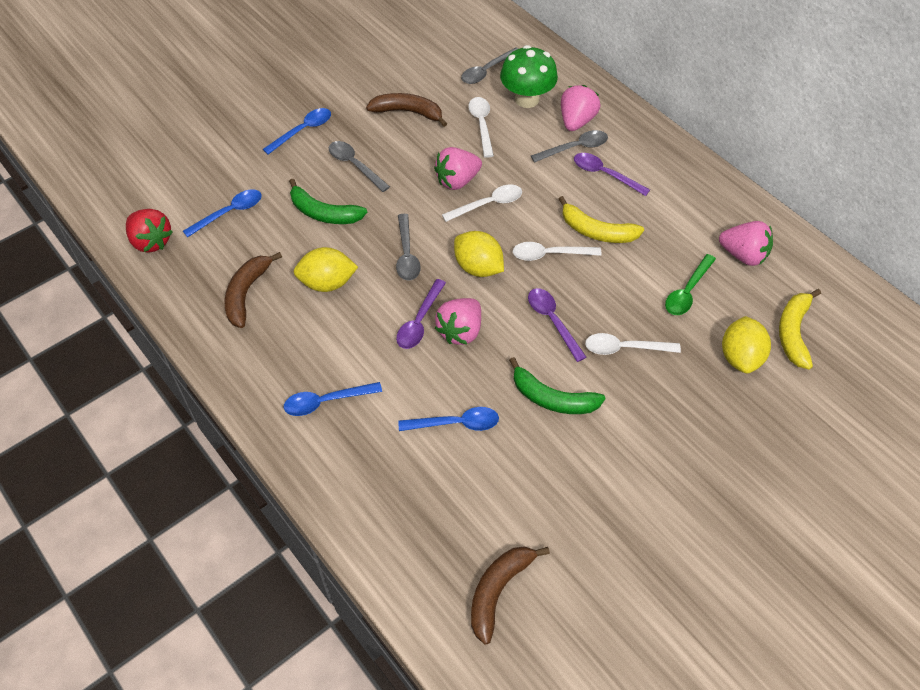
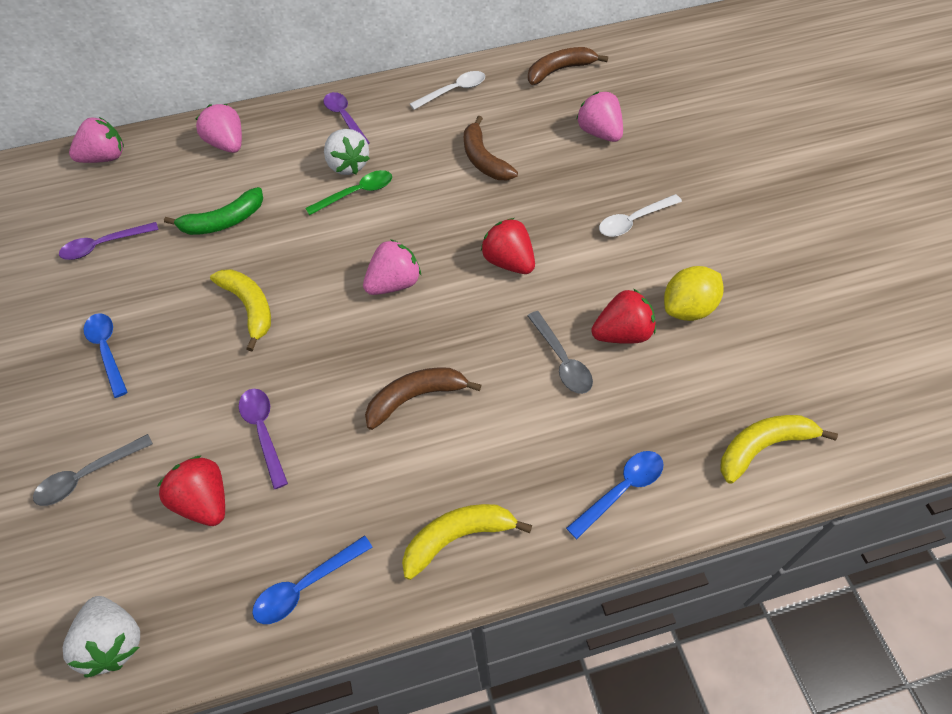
blue spoon: 4 -> 3
green banana: 2 -> 1
green mushroom: 1 -> 0
grey spoon: 4 -> 2
red strawberry: 1 -> 3
white spoon: 4 -> 2
white strawberry: 0 -> 2
yellow banana: 2 -> 3
yellow lemon: 3 -> 1

